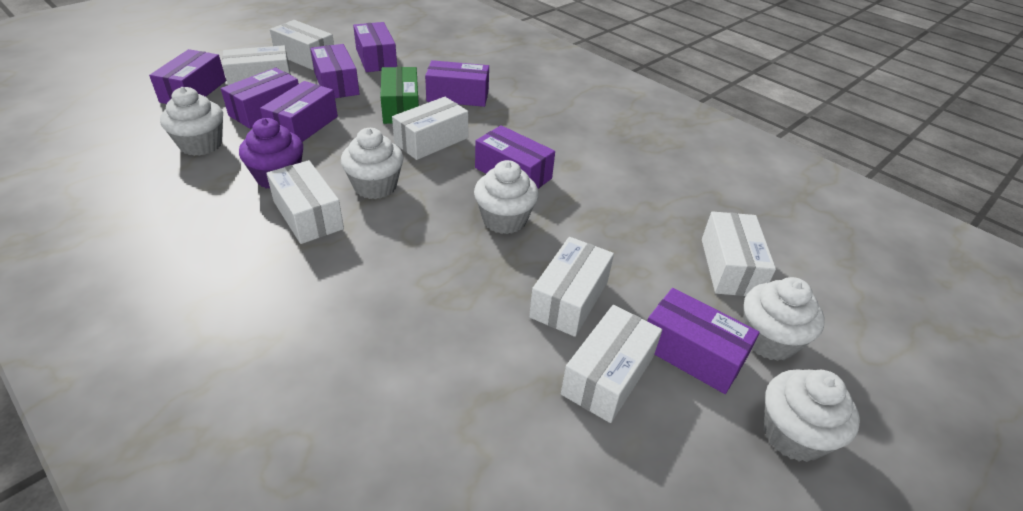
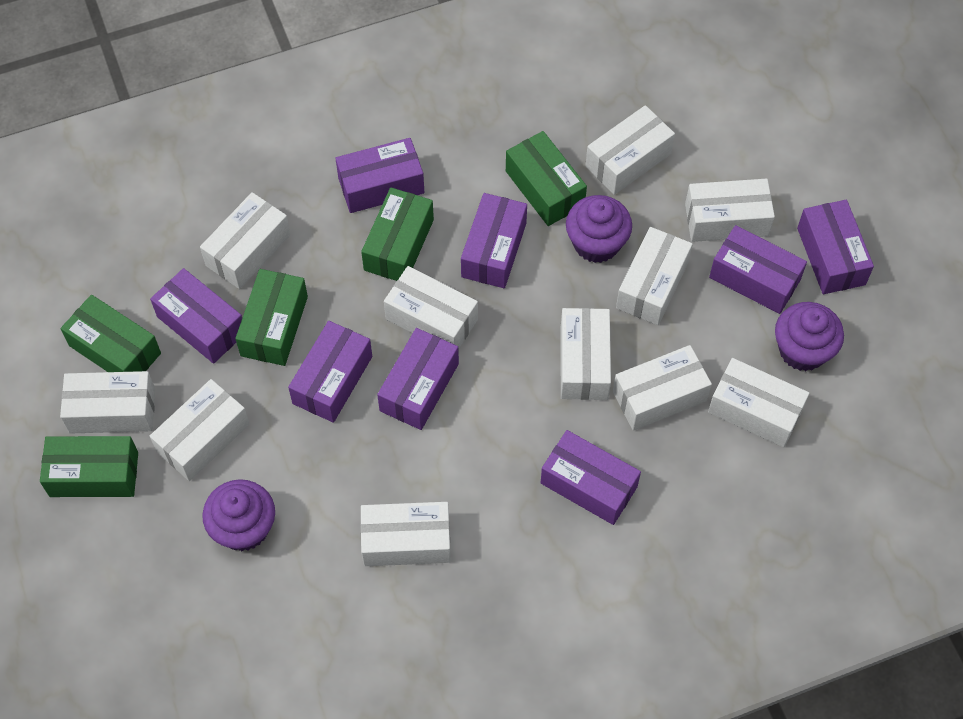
green box: 1 -> 5
purple cupcake: 1 -> 3
white box: 7 -> 11
white cupcake: 5 -> 0

